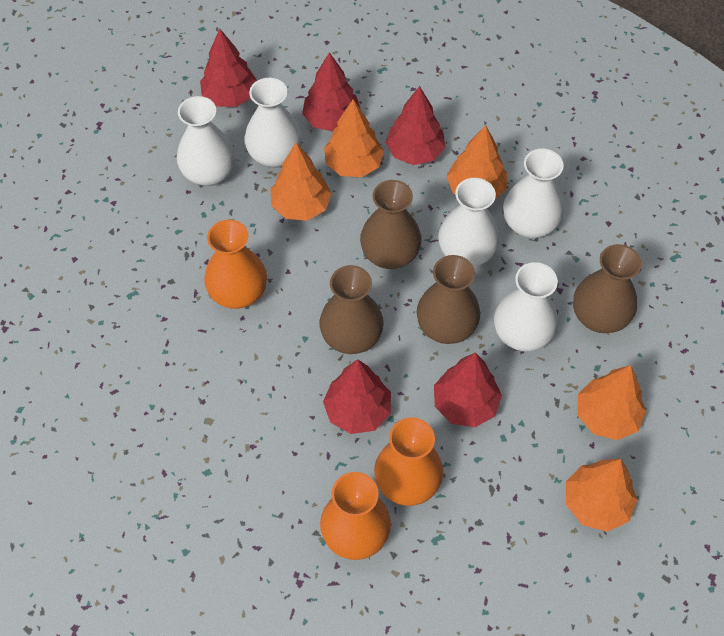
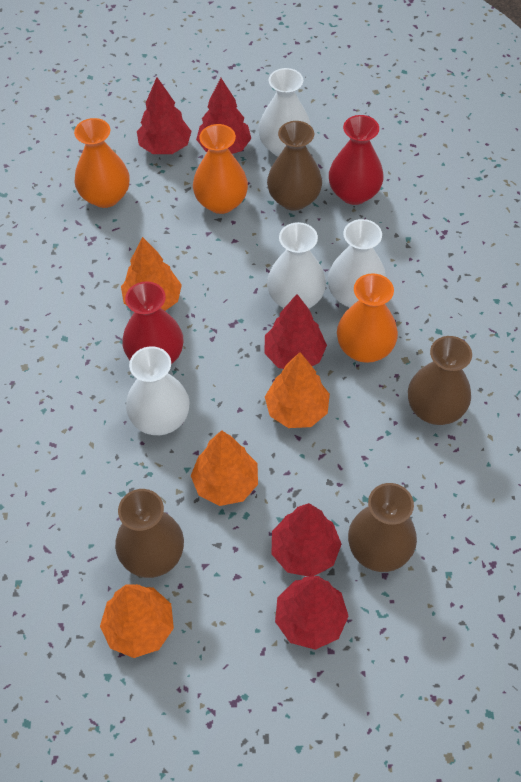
orange tree: 5 -> 4
red vase: 0 -> 2
white vase: 5 -> 4

